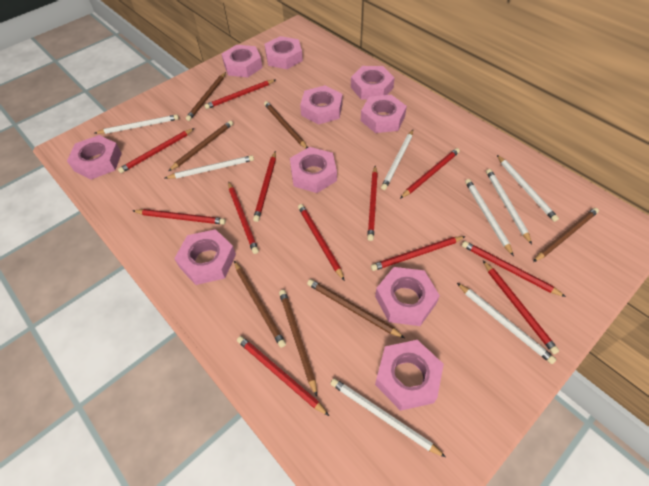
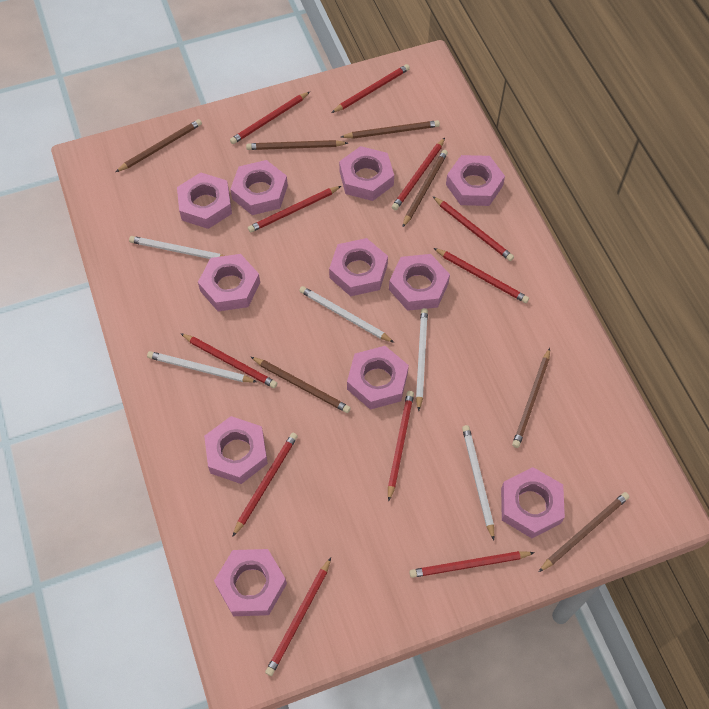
pink nut: 10 -> 11
red pencil: 12 -> 11
white pencil: 8 -> 5

